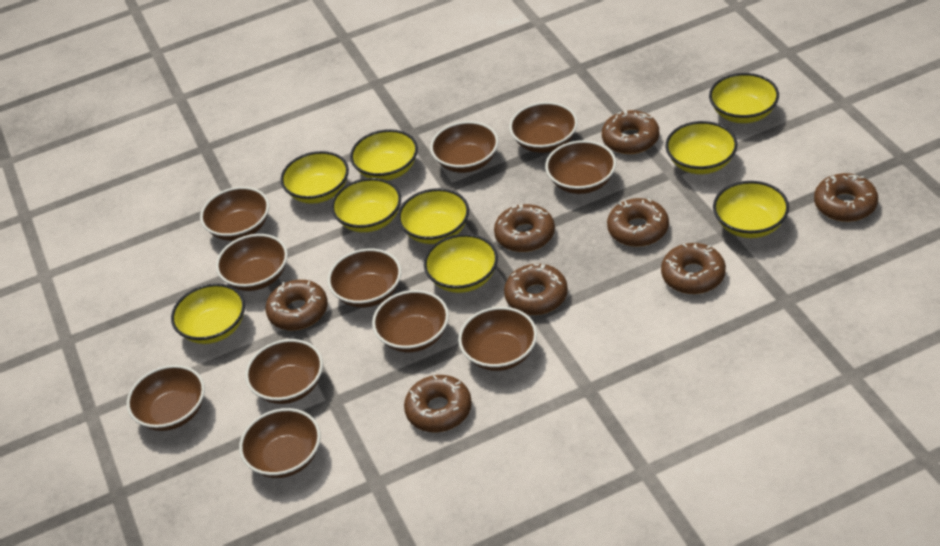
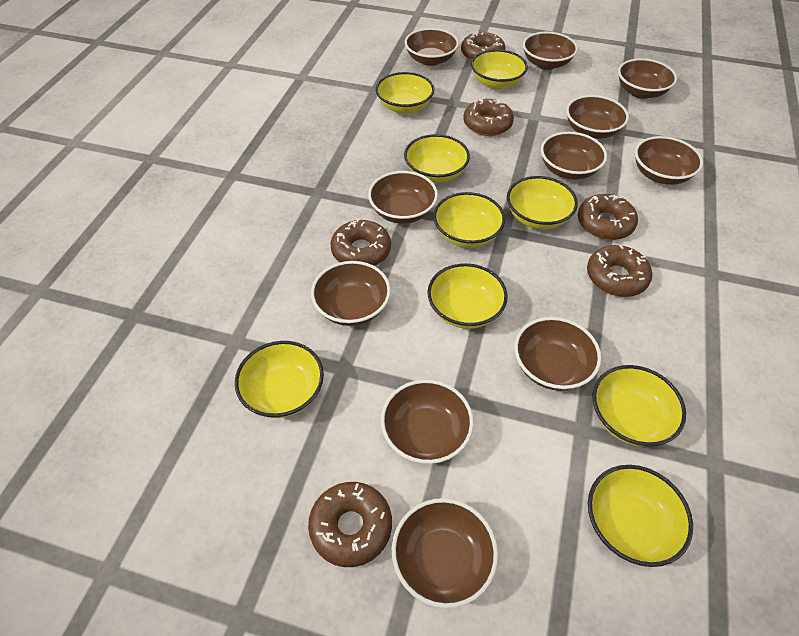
brown donut: 8 -> 6

